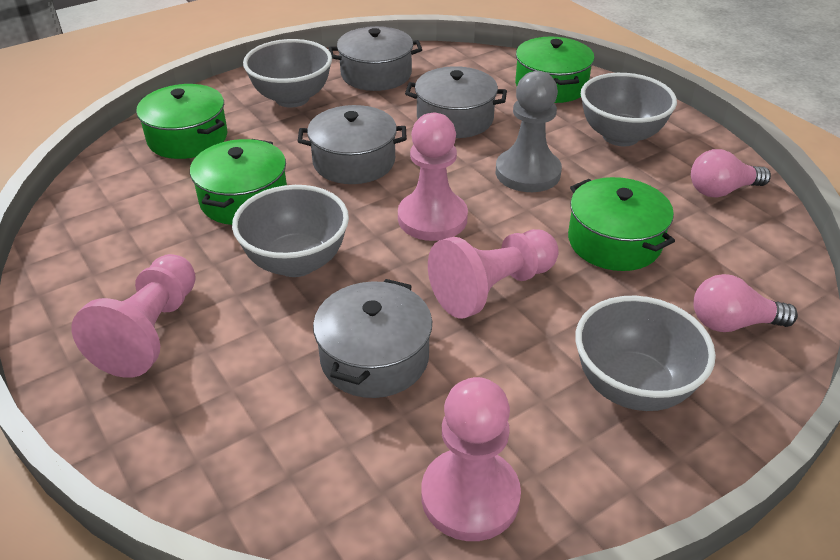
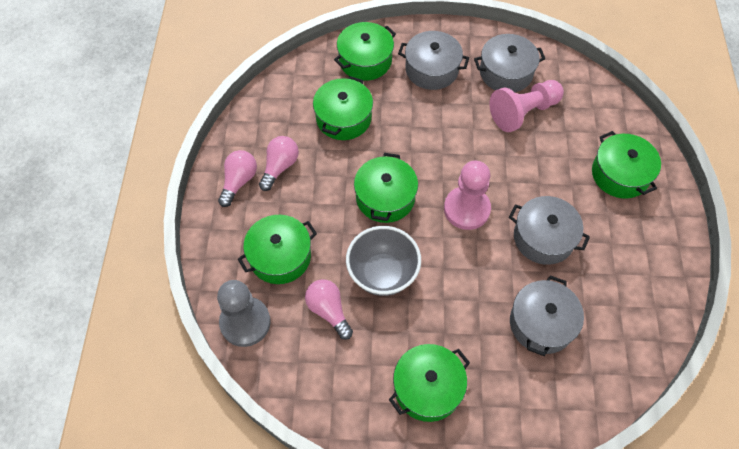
green pot: 4 -> 6
grey bowl: 4 -> 1
pink light bulb: 2 -> 3
pink pawn: 4 -> 2

